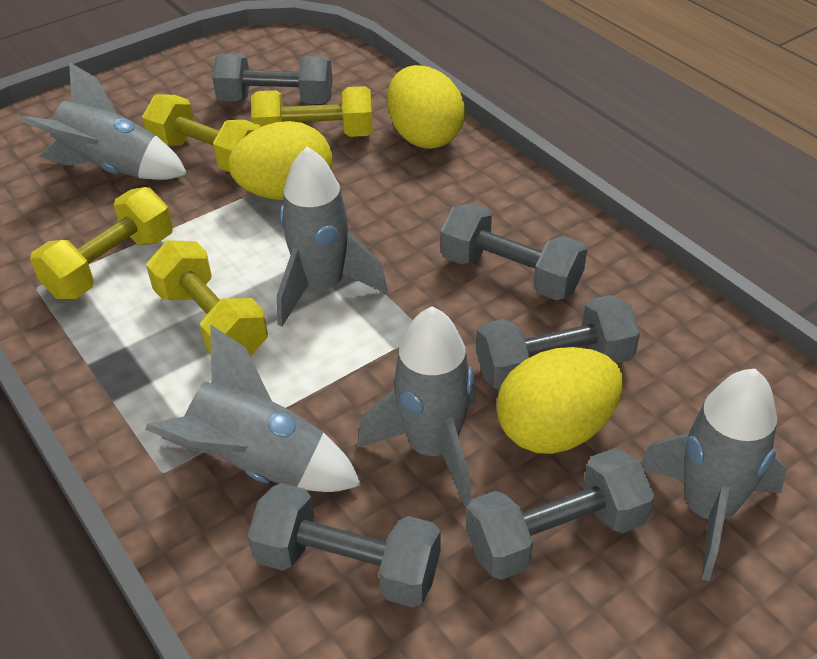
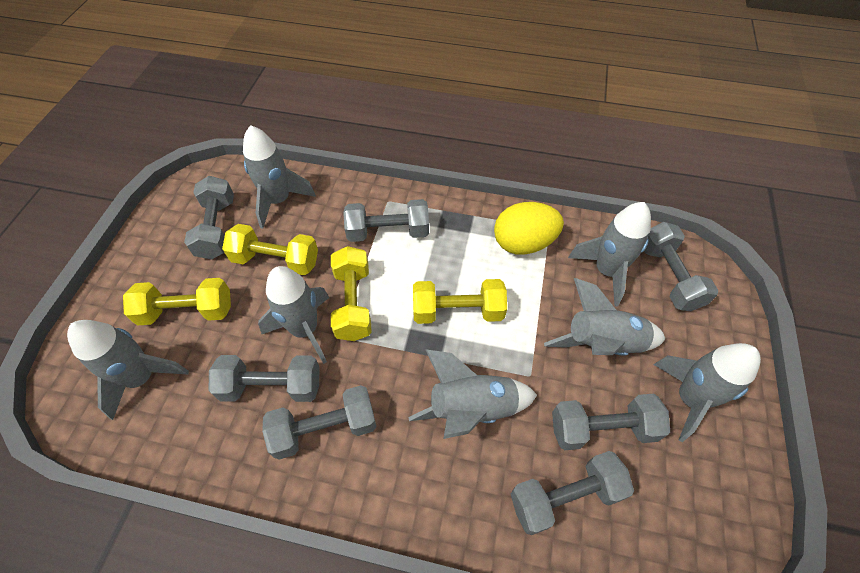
grey dumbbell: 5 -> 7
grey rocket: 5 -> 7
yellow egg: 3 -> 1

